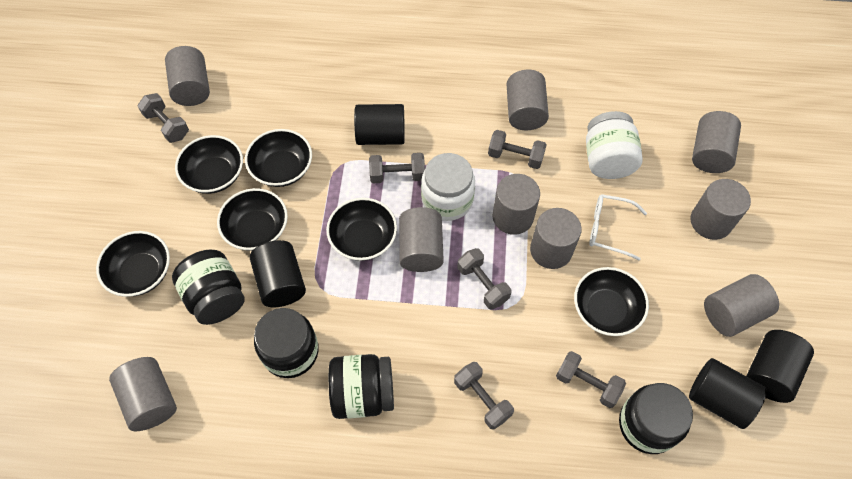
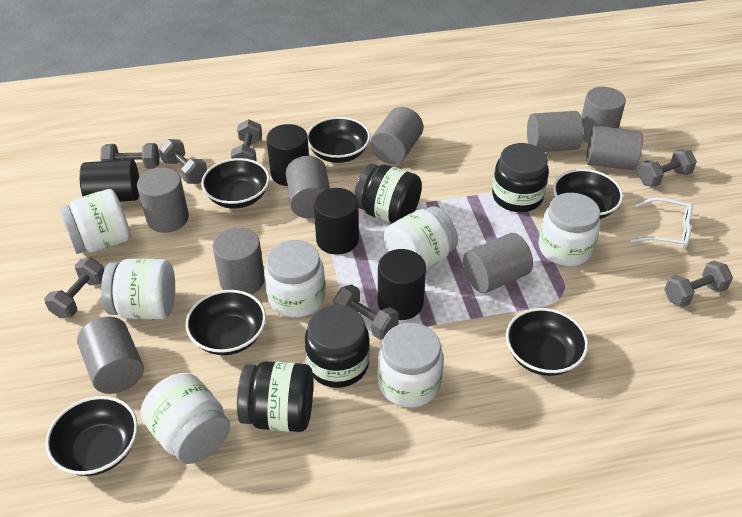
grey dumbbell: 6 -> 7
white jar: 2 -> 7

